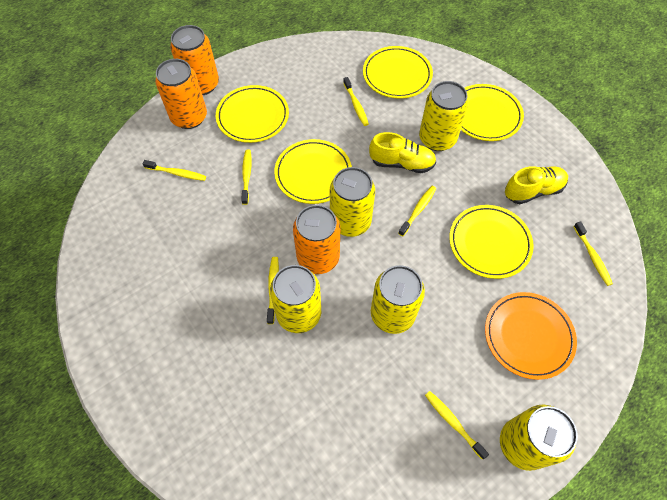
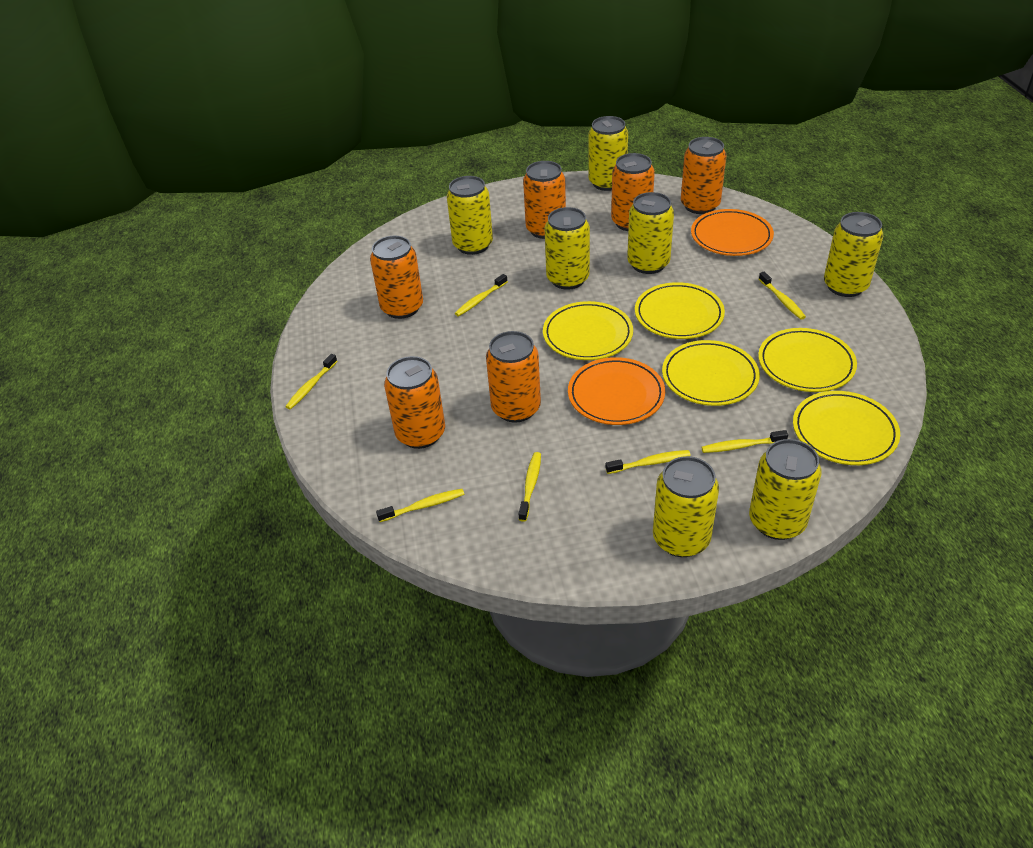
orange can: 3 -> 6
orange plate: 1 -> 2
yellow can: 5 -> 7
yellow shoe: 2 -> 0

